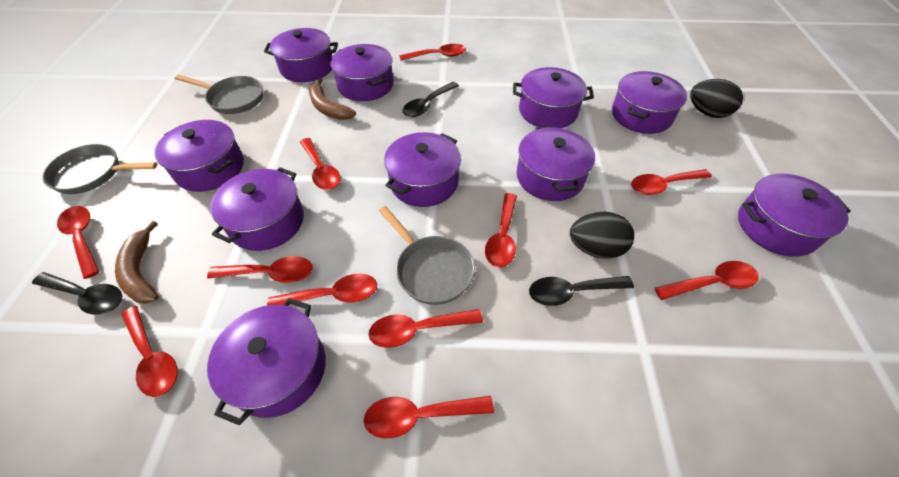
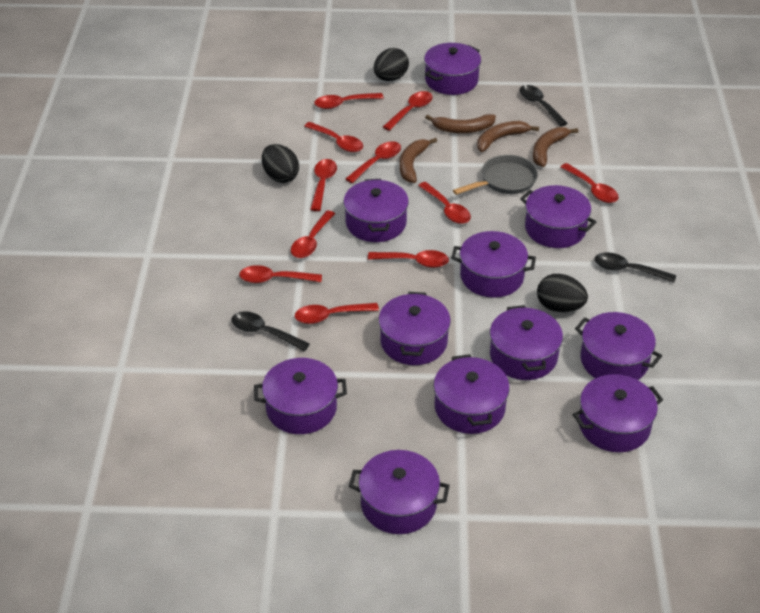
black egg: 2 -> 3
brown banana: 2 -> 4
grey pan: 3 -> 1
purple pot: 10 -> 11

